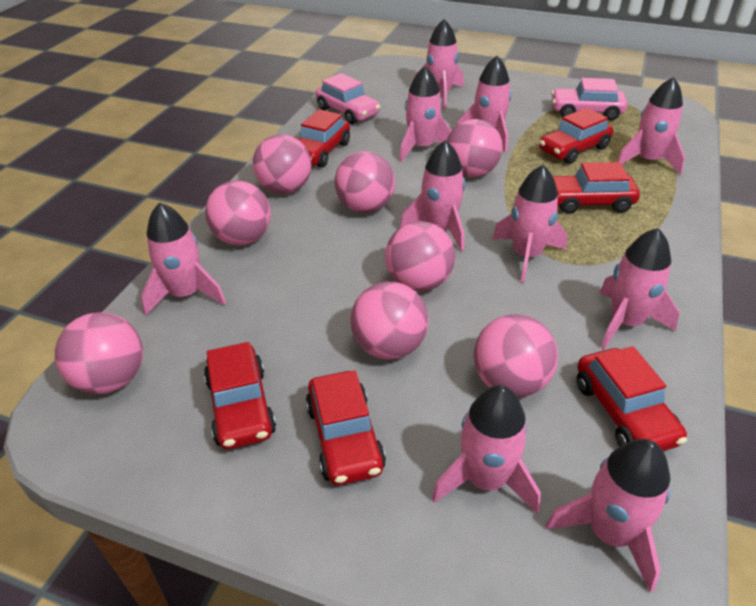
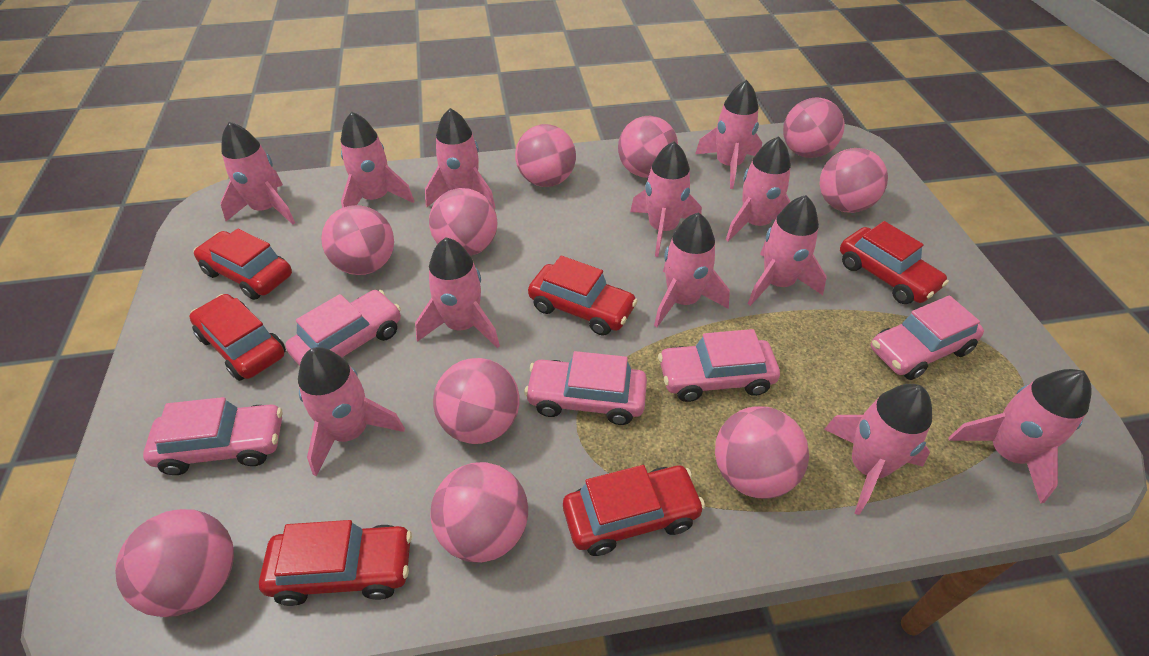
pink ball: 8 -> 10
pink car: 2 -> 5
pink rocket: 10 -> 12

